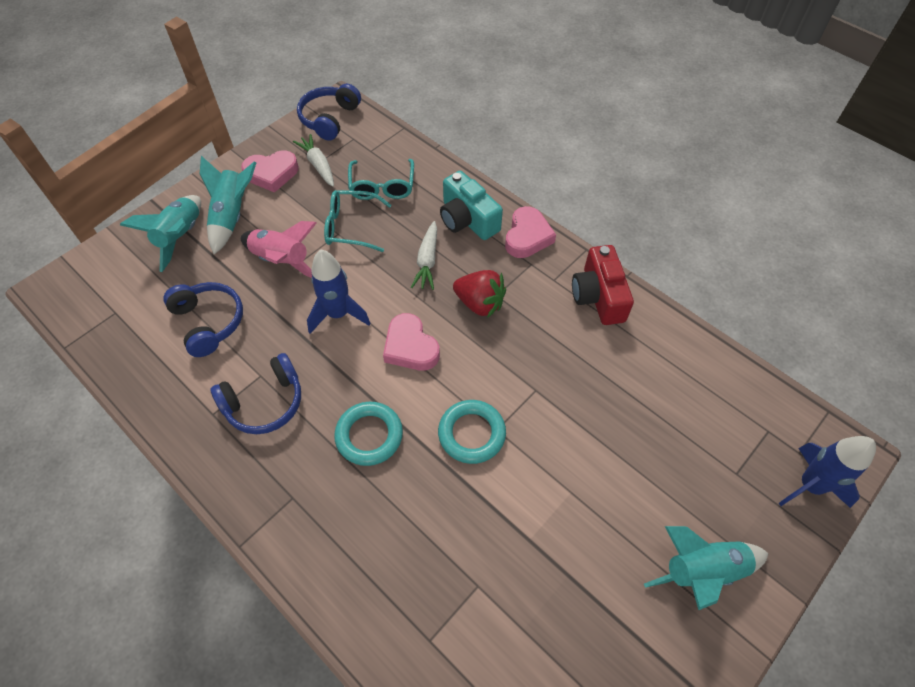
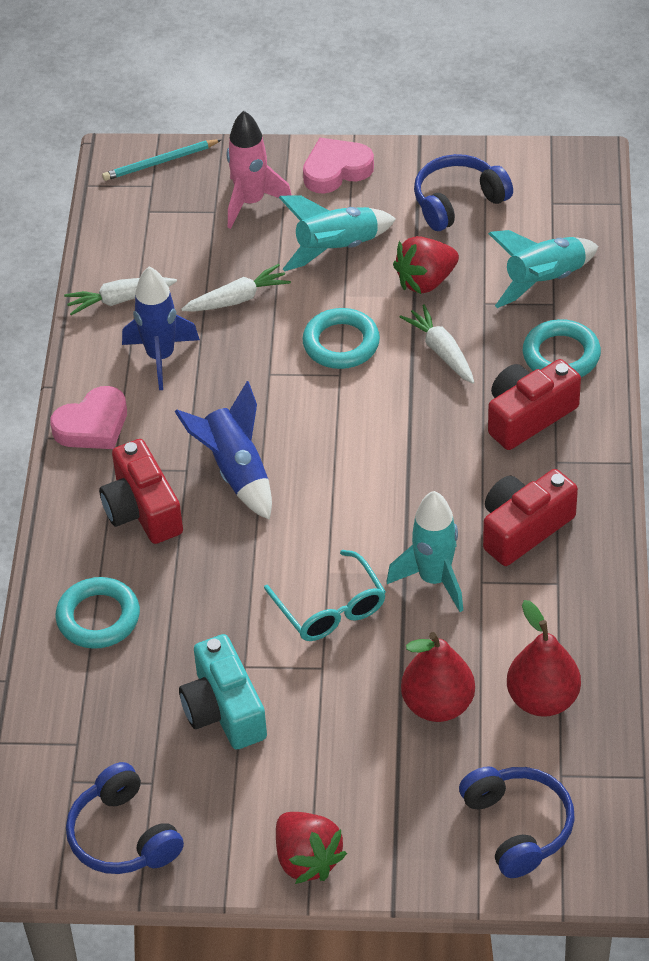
pink heart: 3 -> 2
red camera: 1 -> 3
red pear: 0 -> 2
red strawberry: 1 -> 2
turquoise glasses: 2 -> 1
turquoise pencil: 0 -> 1
turquoise ring: 2 -> 3
white carrot: 2 -> 3

